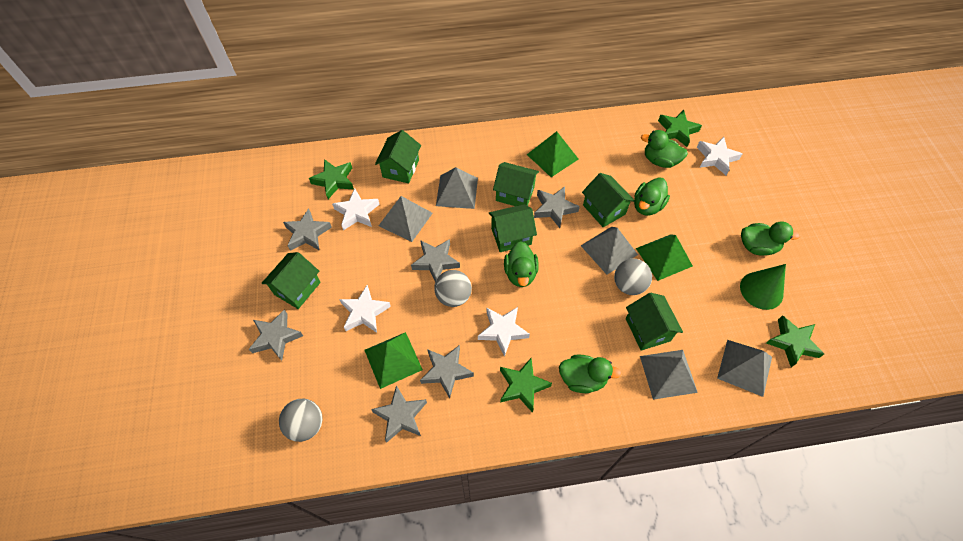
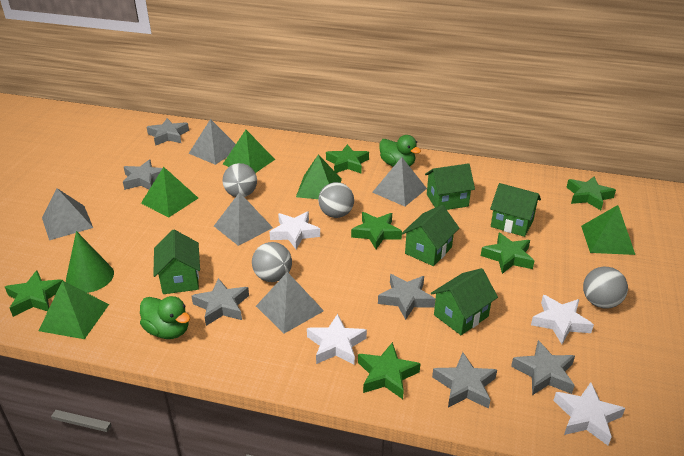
green duck: 5 -> 2
green house: 6 -> 5
green pyramid: 3 -> 5
green star: 4 -> 6
grey ball: 3 -> 4

